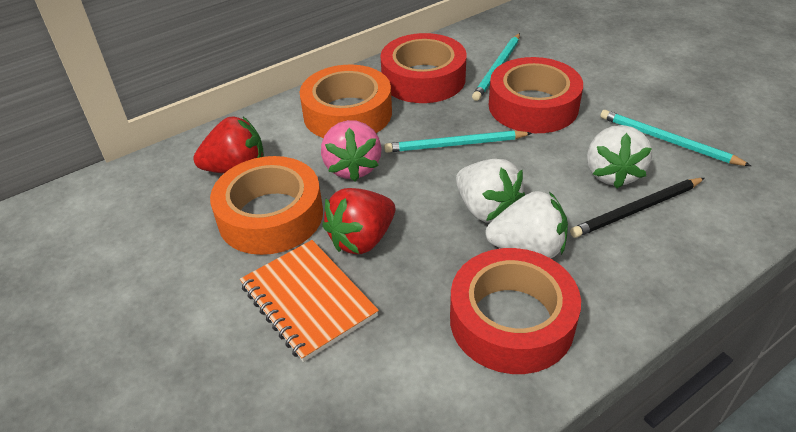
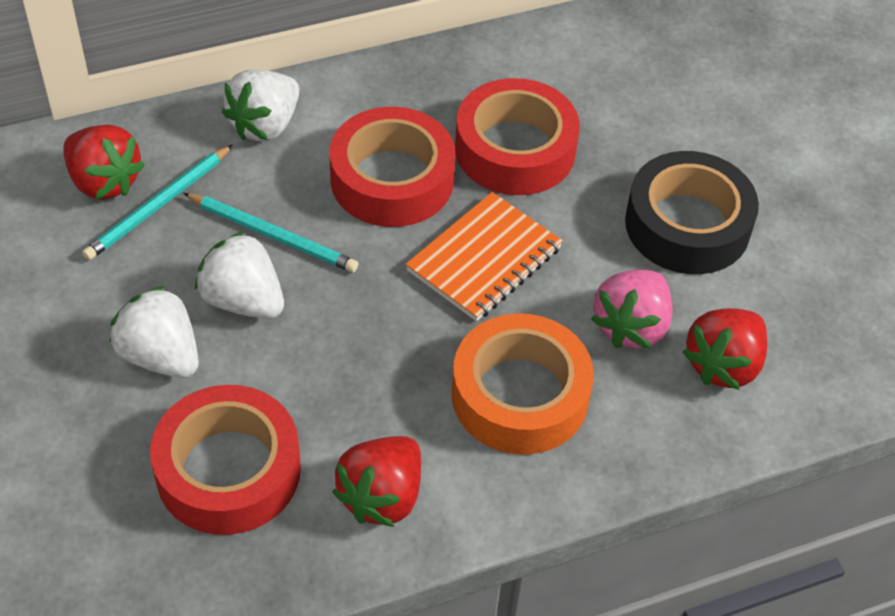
black pencil: 1 -> 0
black tape: 0 -> 1
orange tape: 2 -> 1
red strawberry: 2 -> 3
turquoise pencil: 3 -> 2

